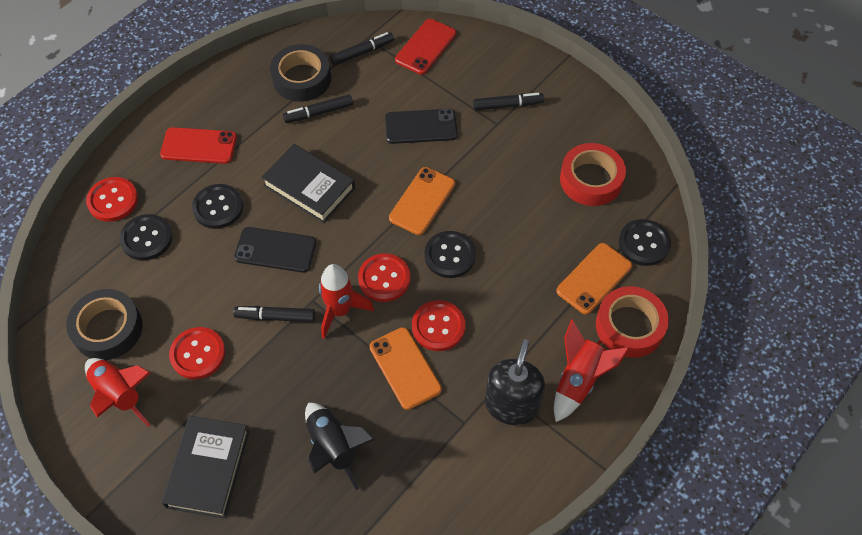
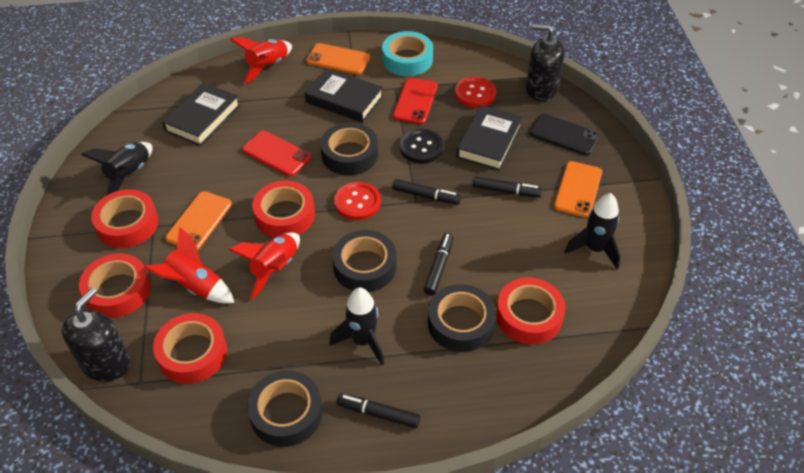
black book: 2 -> 3
black button: 4 -> 1
black phone: 2 -> 1
black rocket: 1 -> 3
black soap dispenser: 1 -> 2
black tape: 2 -> 4
red button: 4 -> 2
red tape: 2 -> 5
turquoise tape: 0 -> 1

